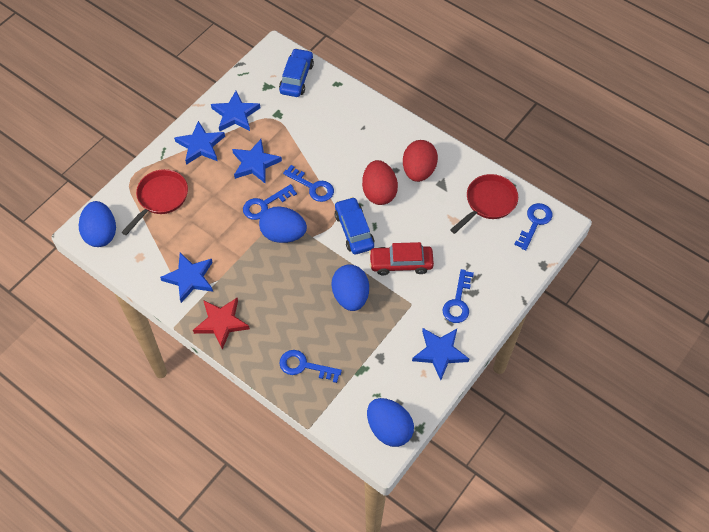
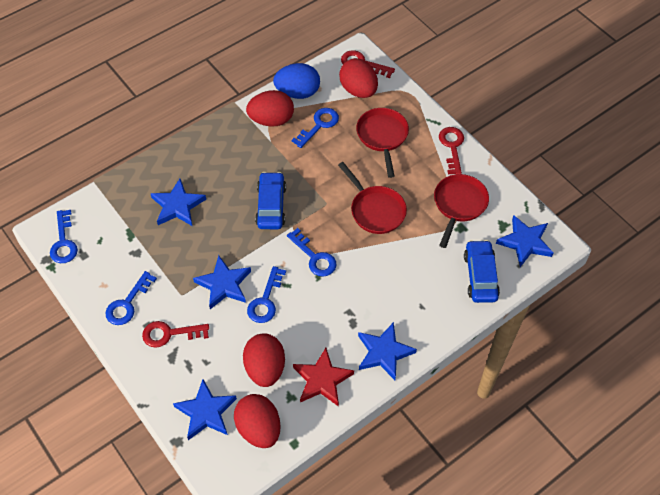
blue egg: 4 -> 1
red car: 1 -> 0
red egg: 2 -> 4
red key: 0 -> 3
red pan: 2 -> 3

